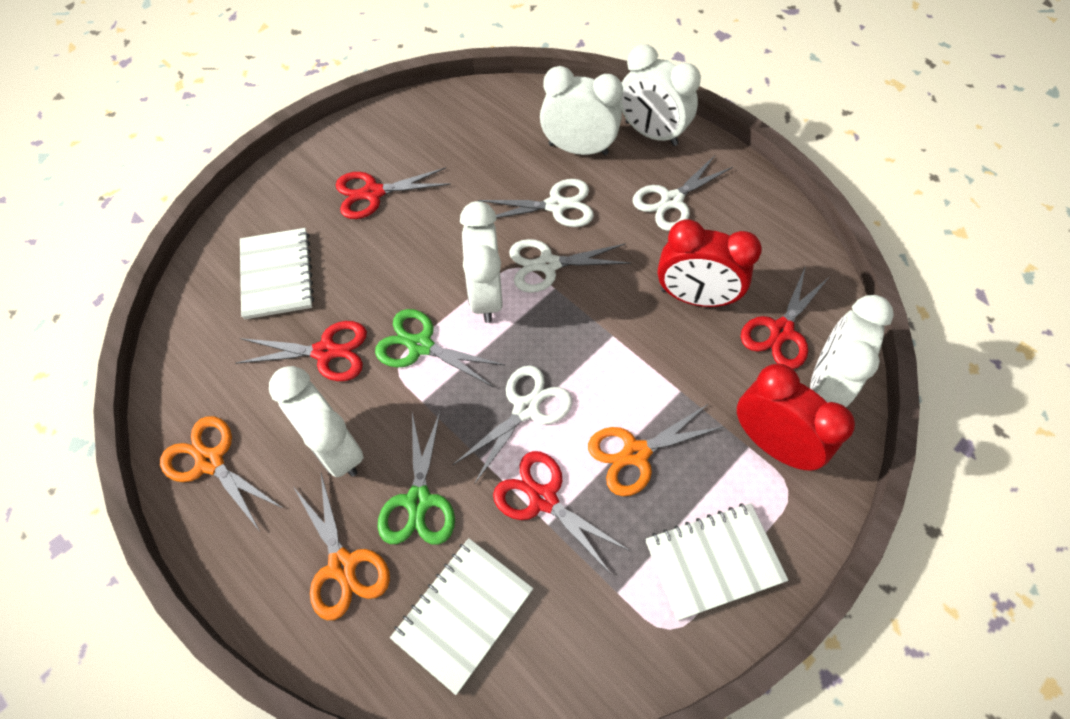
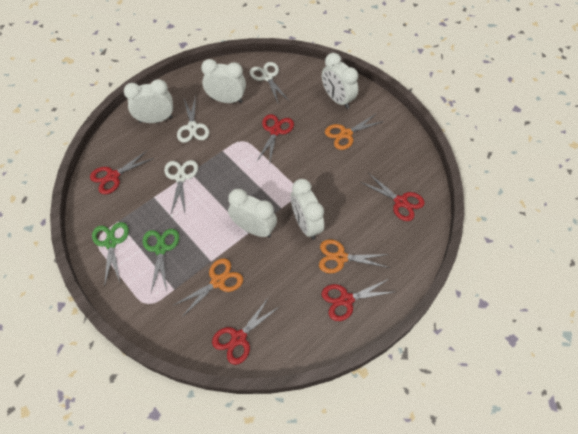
red clock: 2 -> 0
red scissors: 4 -> 5
white notebook: 3 -> 0
white scissors: 4 -> 3

